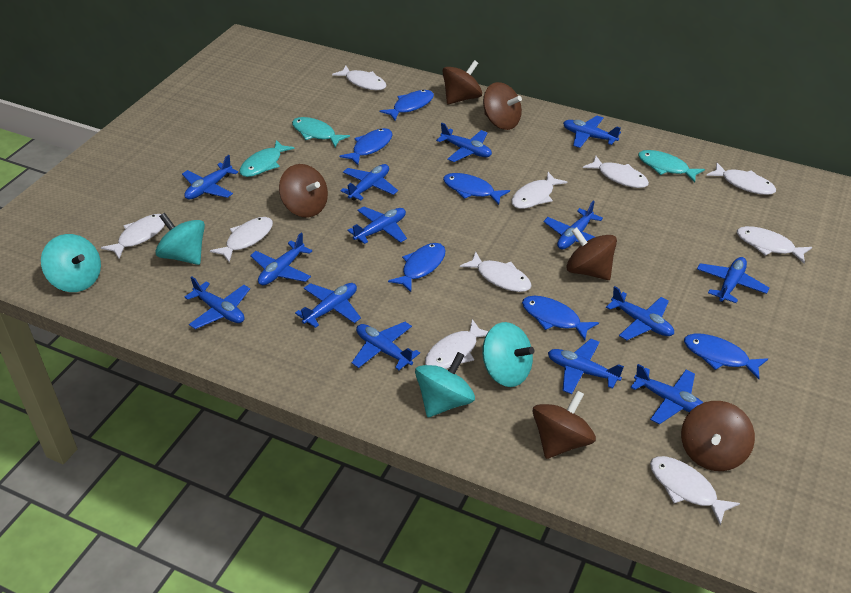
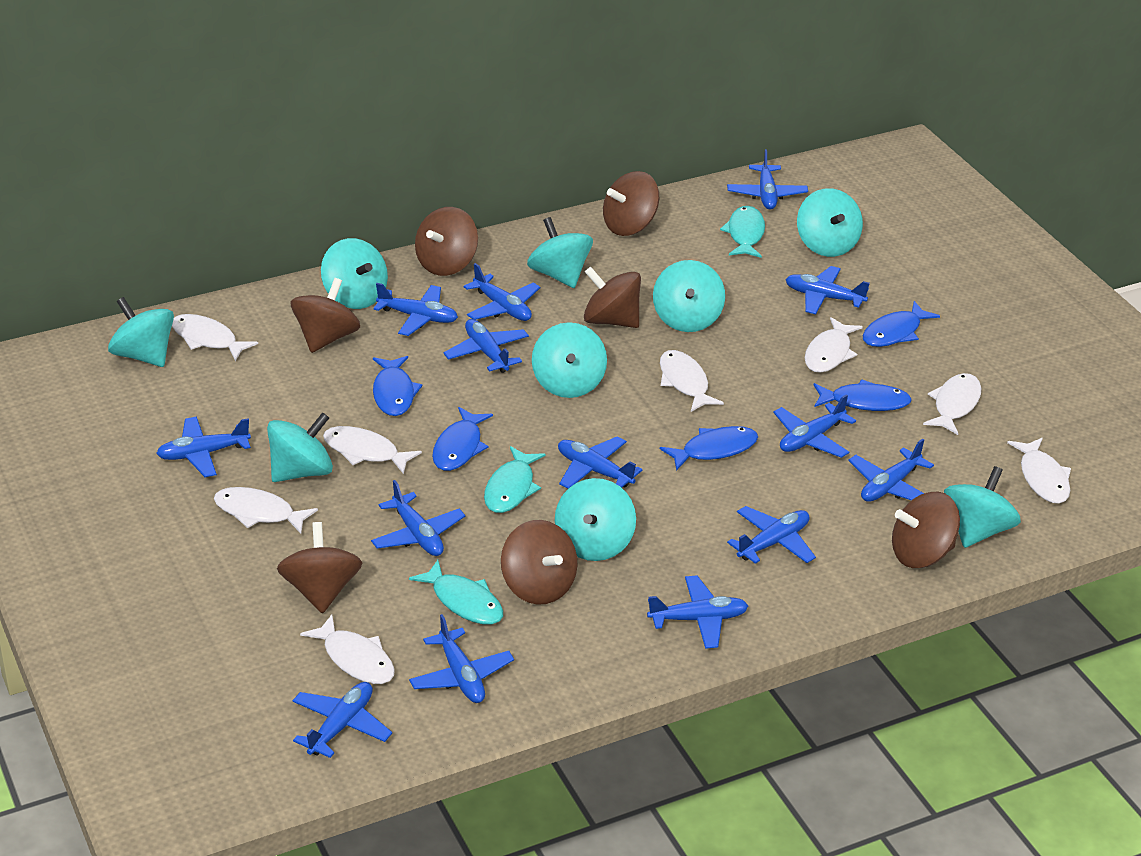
blue fish: 6 -> 5
brown spinning top: 6 -> 7
turquoise spinning top: 4 -> 9
white fish: 10 -> 8

